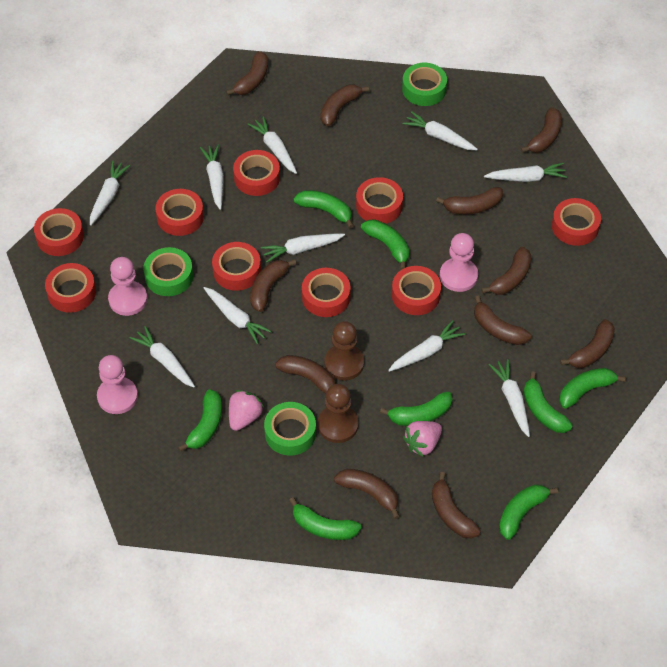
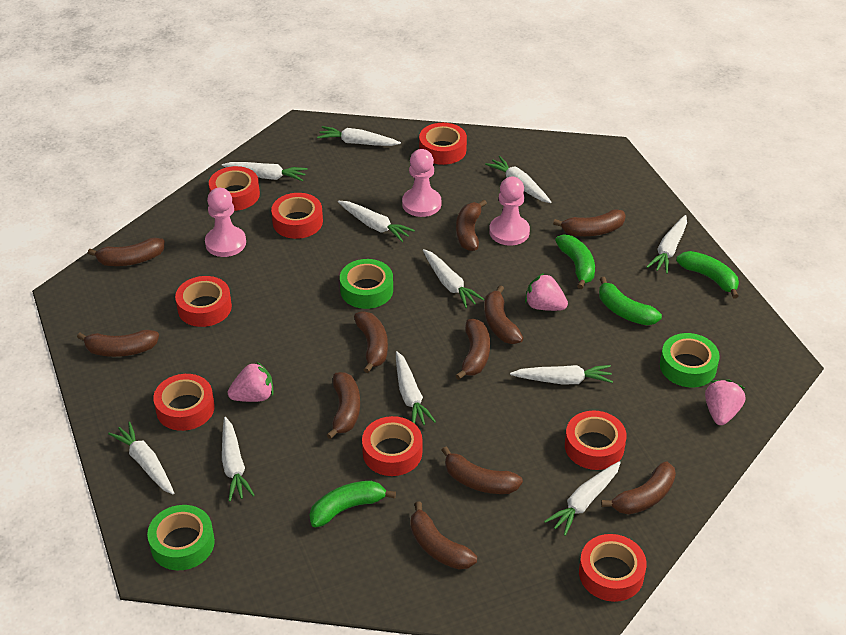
brown pawn: 2 -> 0
green banana: 8 -> 4
pink strawberry: 2 -> 3
red tape: 9 -> 8
white carrot: 10 -> 11

